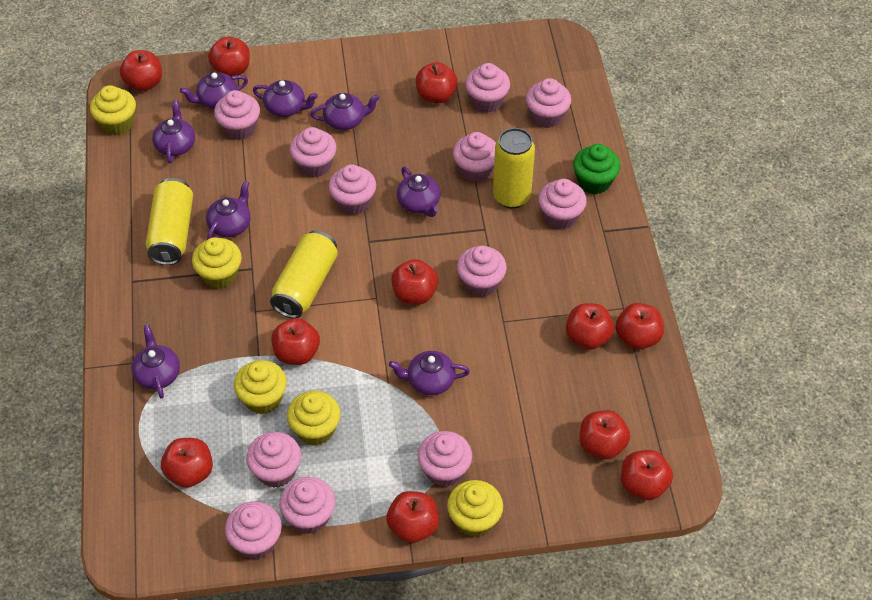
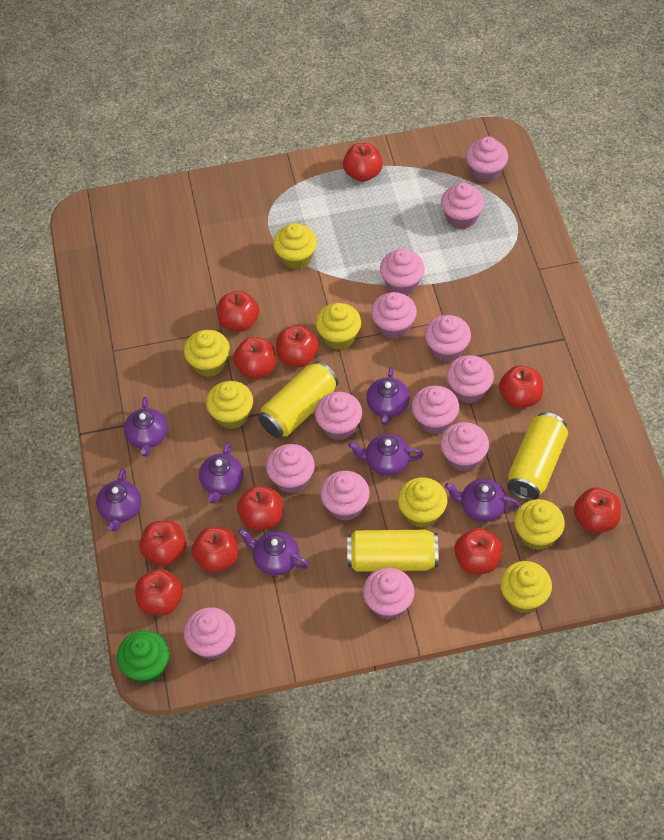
pink cupcake: 12 -> 13
purple teapot: 8 -> 7
yellow cupcake: 5 -> 7

